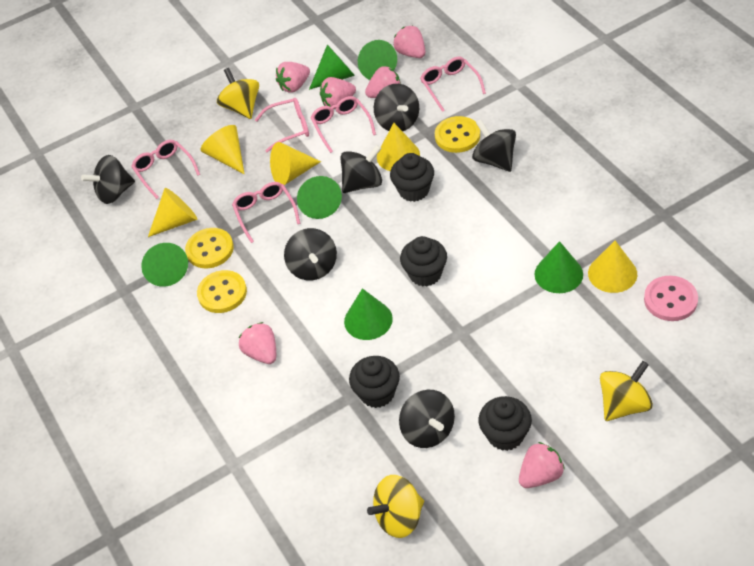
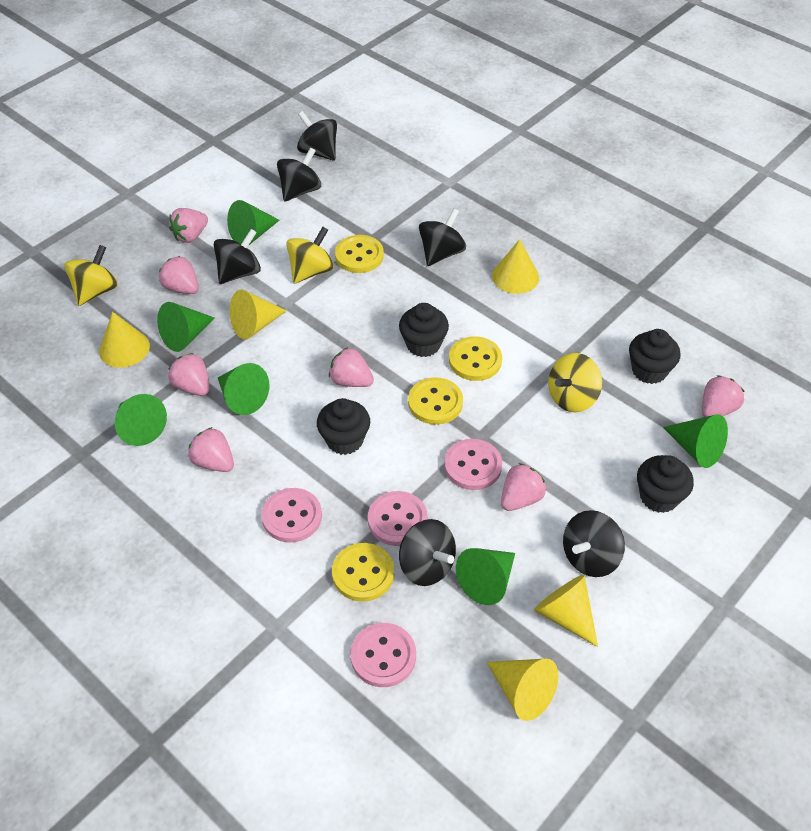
pink button: 1 -> 4
pink glasses: 5 -> 0
pink strawberry: 6 -> 7
yellow button: 3 -> 4

